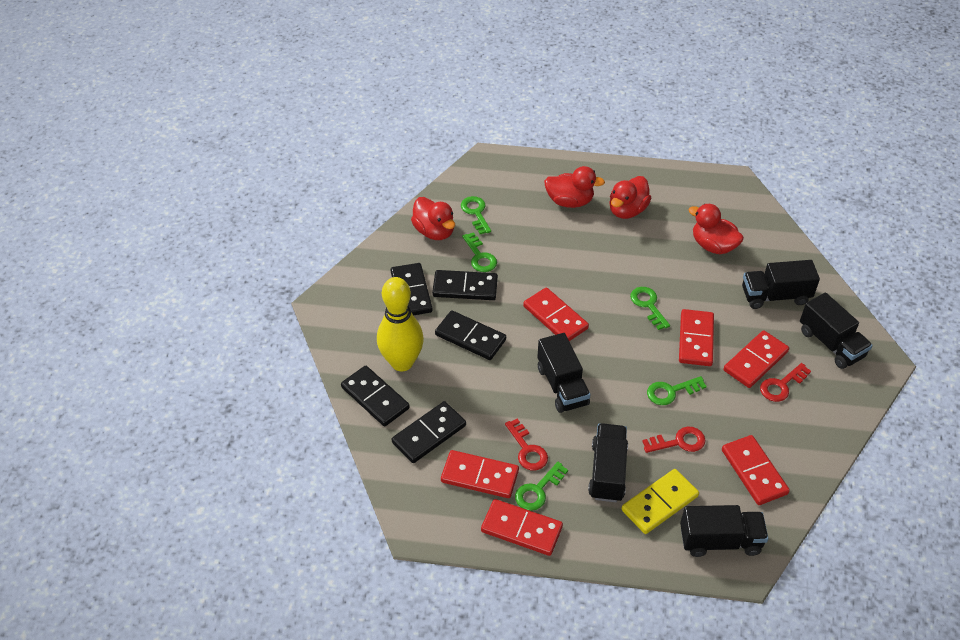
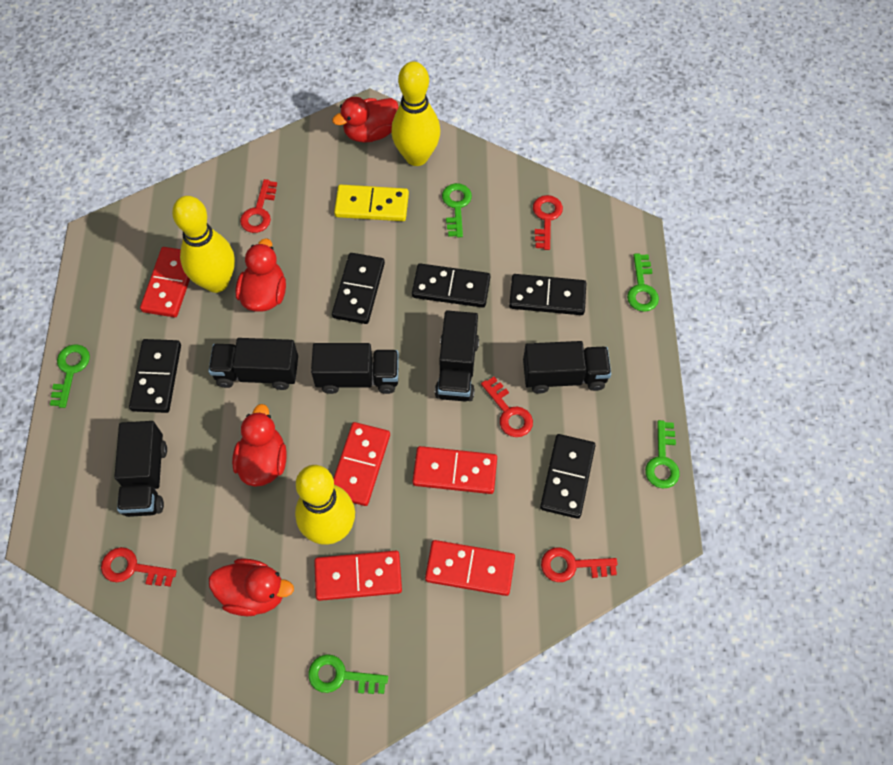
red domino: 6 -> 5
red key: 3 -> 5
yellow bowling pin: 1 -> 3

